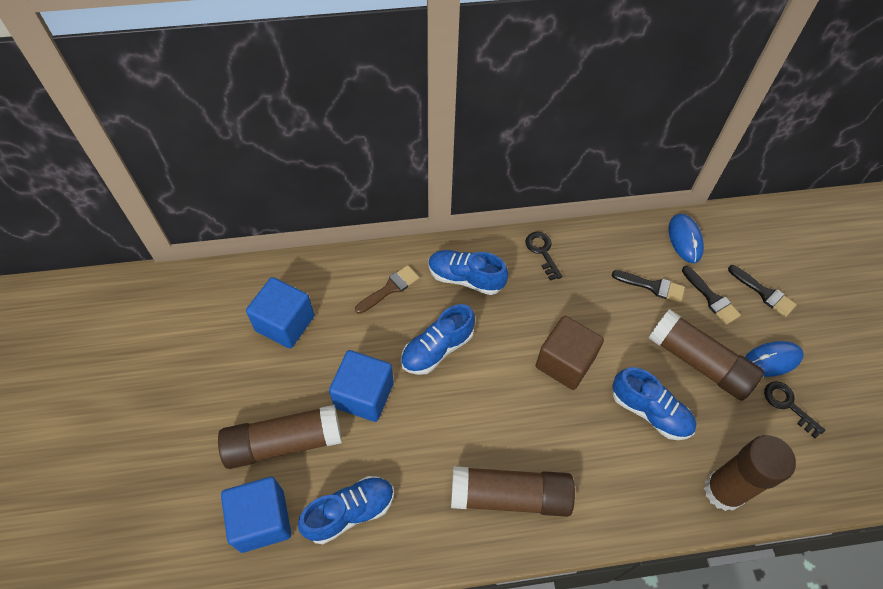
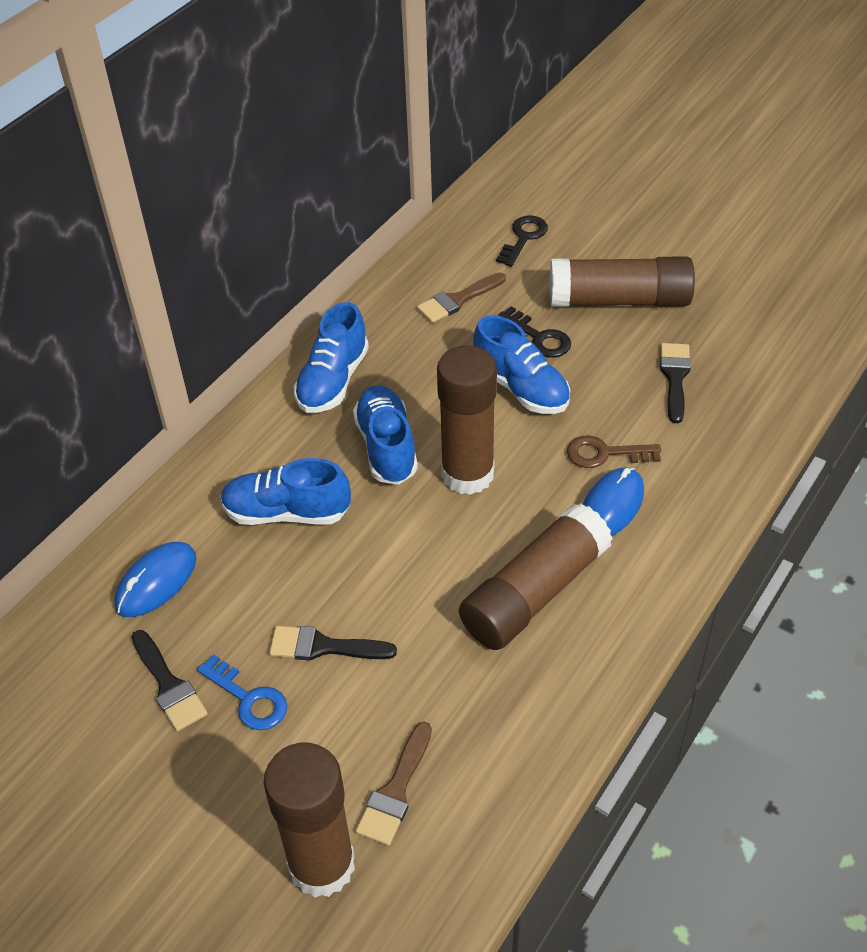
blue cube: 3 -> 0
blue key: 0 -> 1
brown brush: 1 -> 2
brown cube: 1 -> 0
brown key: 0 -> 1

